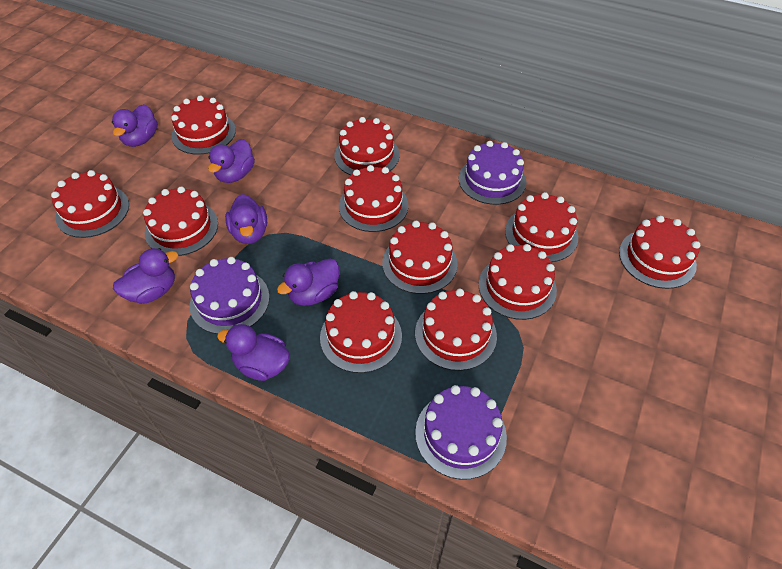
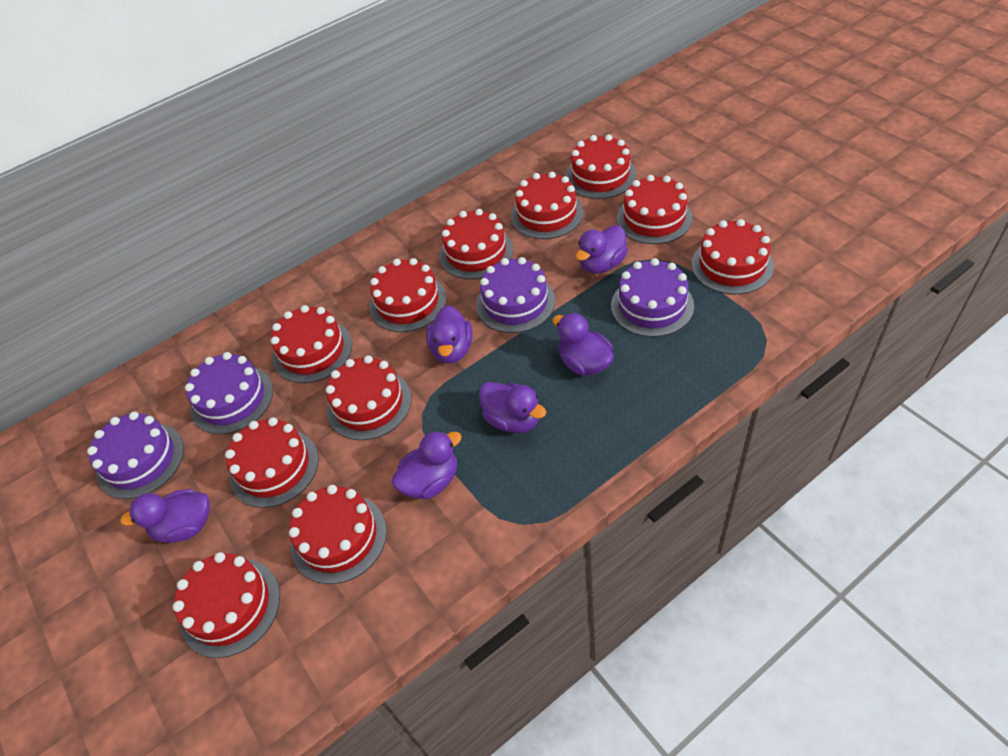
purple cake: 3 -> 4

